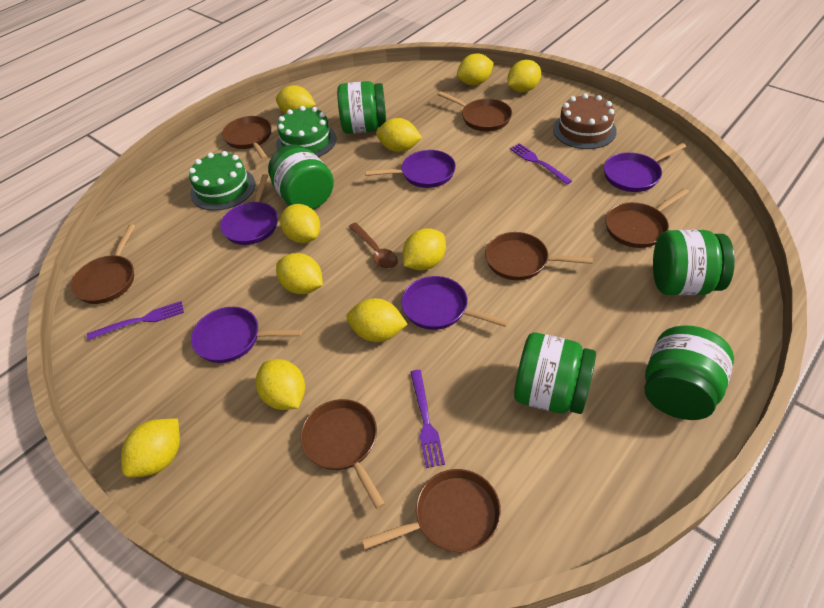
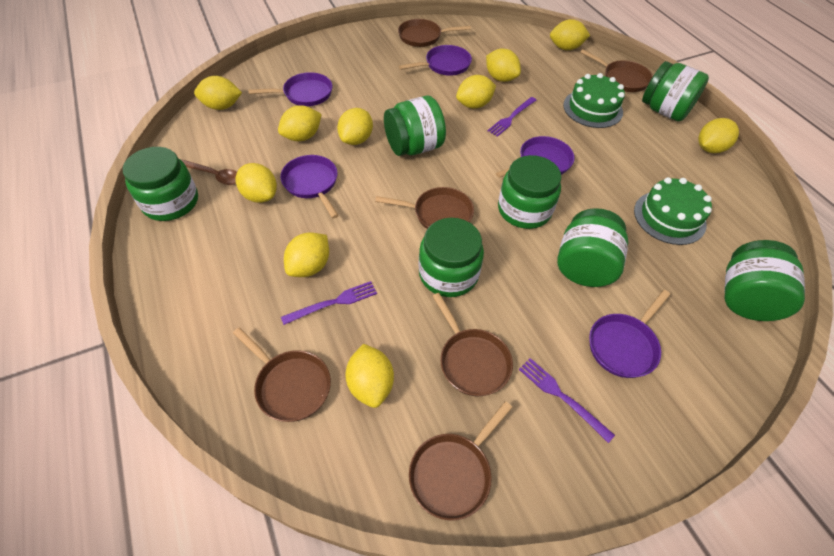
brown cake: 1 -> 0
brown pan: 7 -> 6
green jar: 5 -> 7

